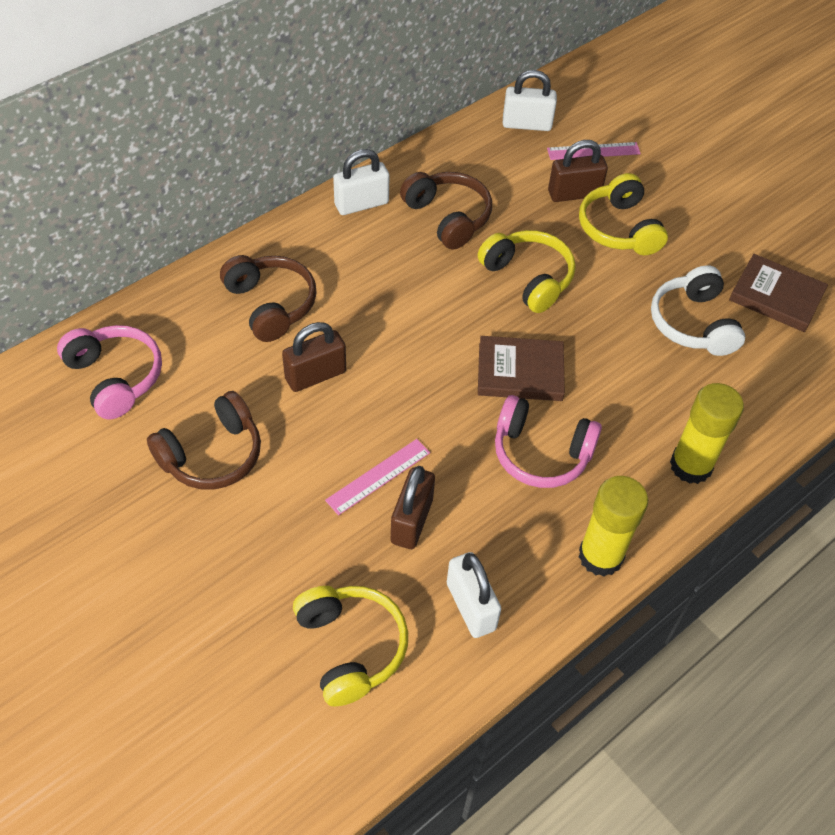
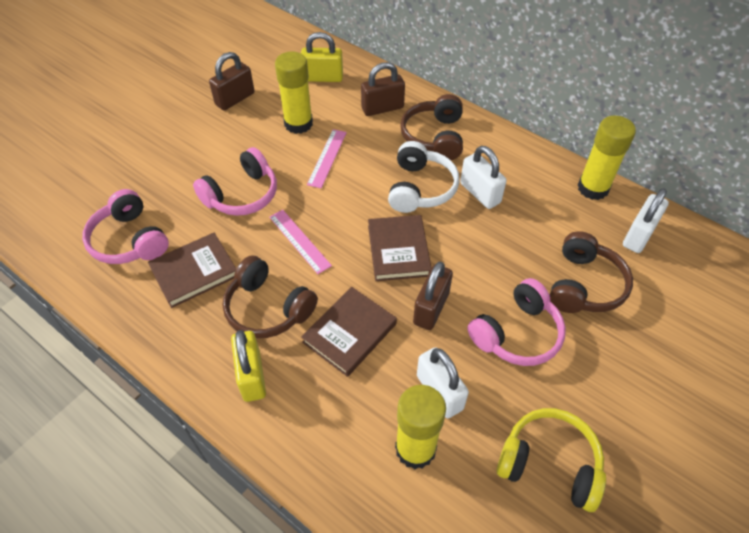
brown book: 2 -> 3
pink headphones: 2 -> 3
yellow glue stick: 2 -> 3
yellow headphones: 3 -> 1
yellow padlock: 0 -> 2

